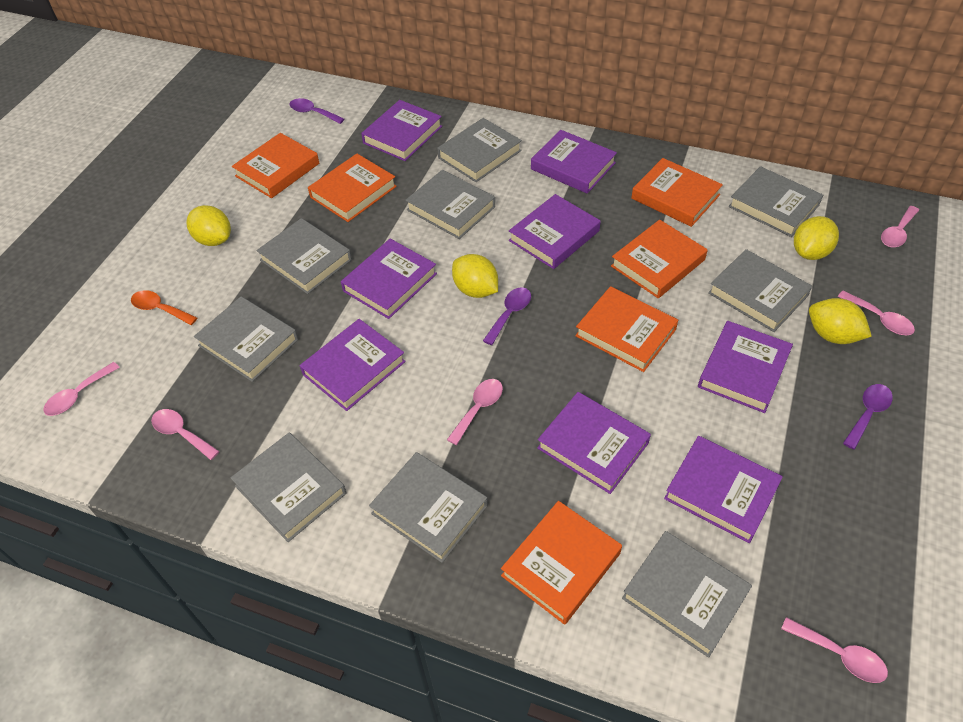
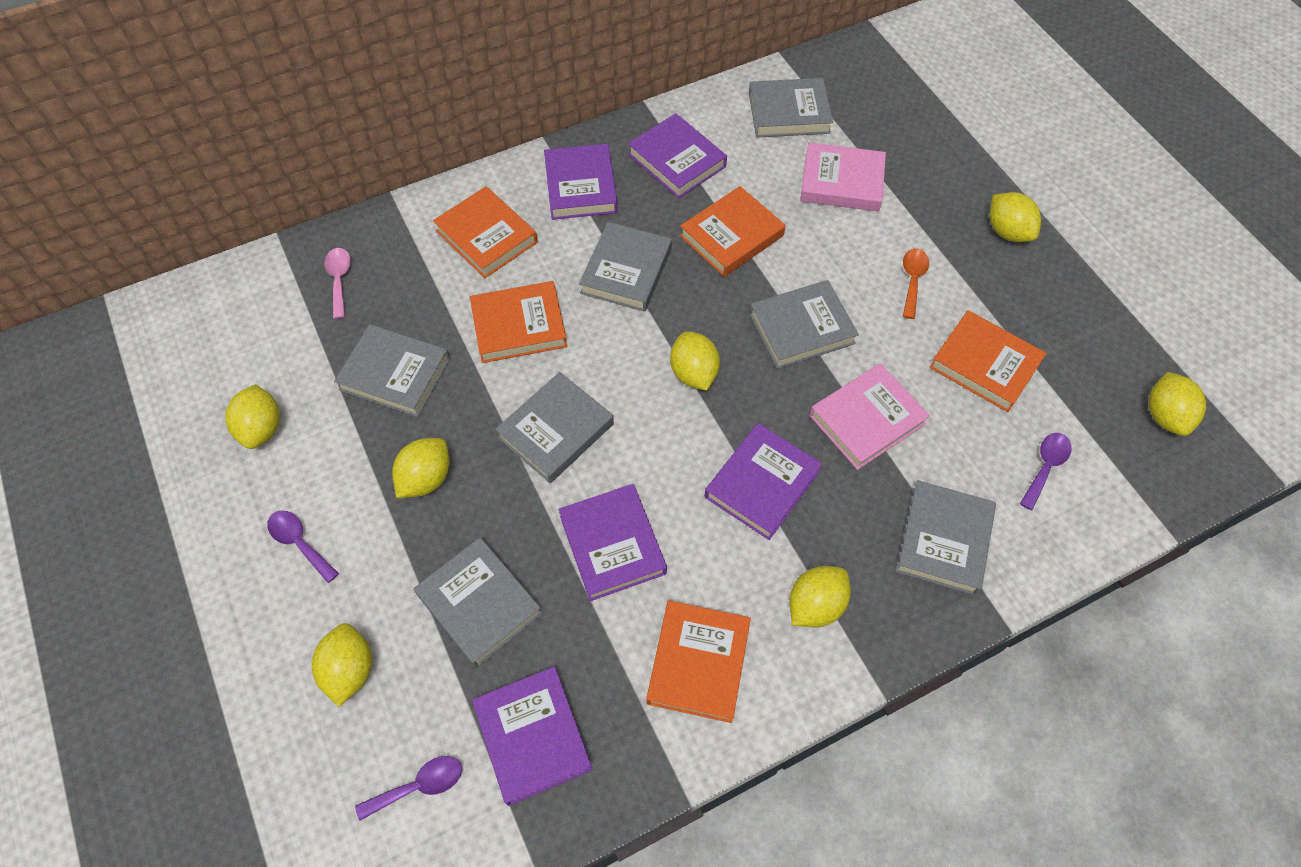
grey book: 9 -> 7
orange book: 6 -> 5
pink book: 0 -> 2
pink spoon: 6 -> 1
purple book: 8 -> 5
yellow lemon: 4 -> 7

